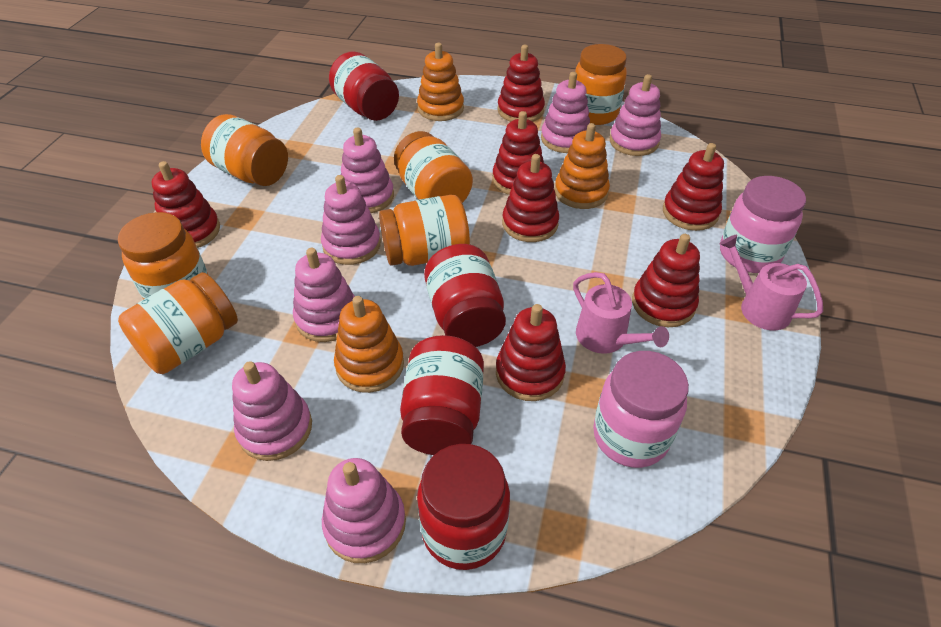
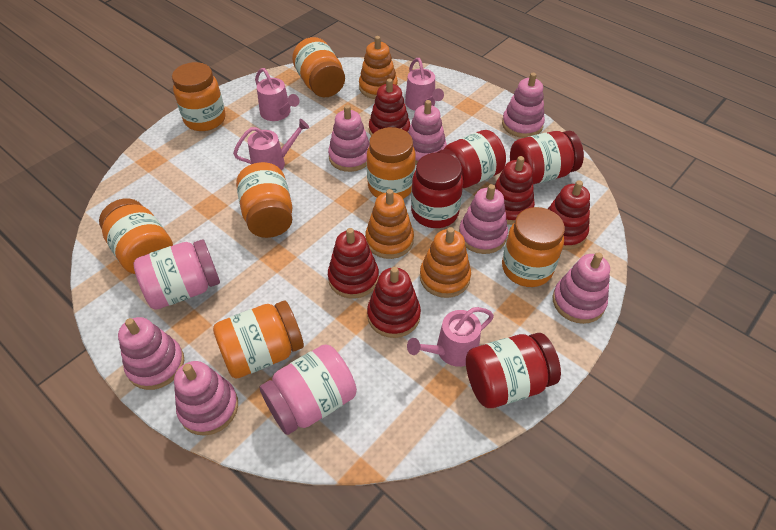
orange jar: 6 -> 7
pink watering can: 2 -> 4
red stacking toy: 7 -> 5

